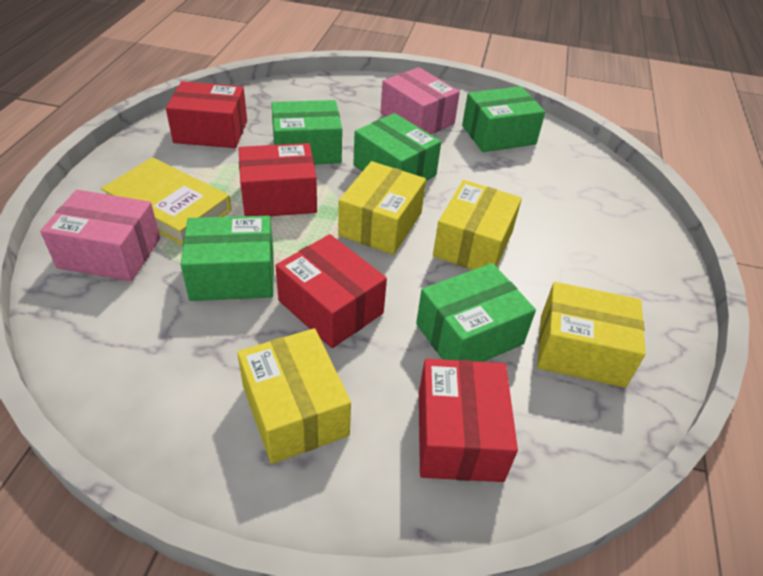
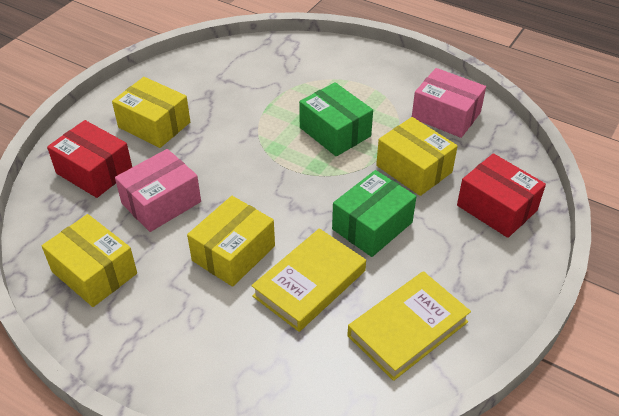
green box: 5 -> 2
red box: 4 -> 2
yellow book: 1 -> 2

